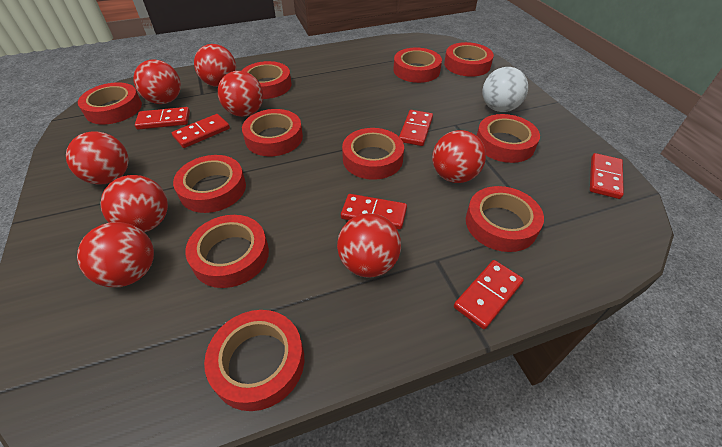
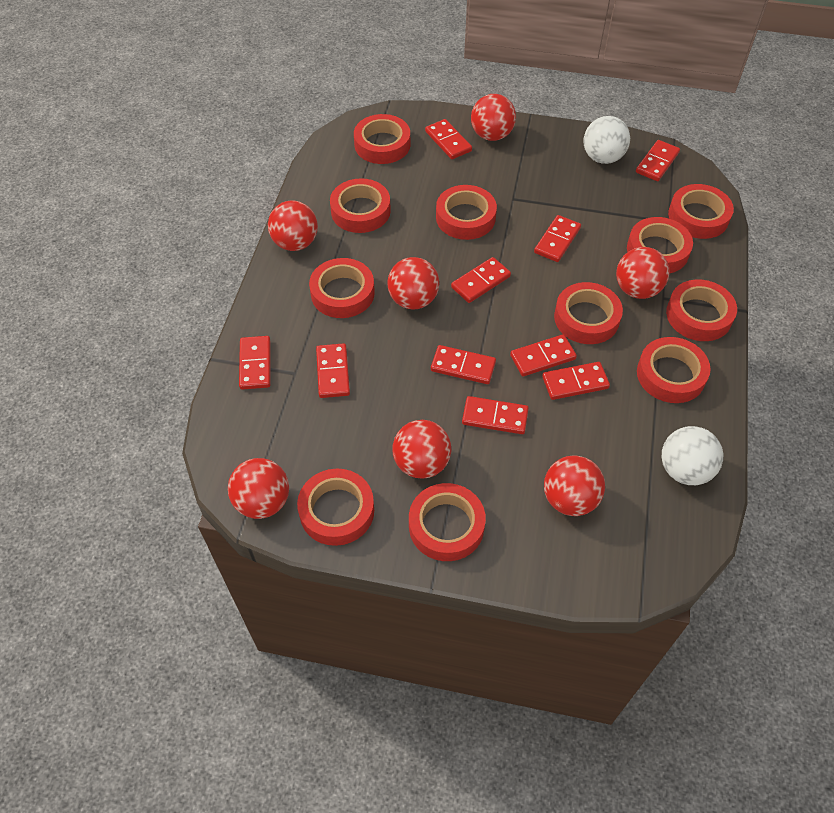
red ball: 8 -> 7
red domino: 6 -> 10
white ball: 1 -> 2

